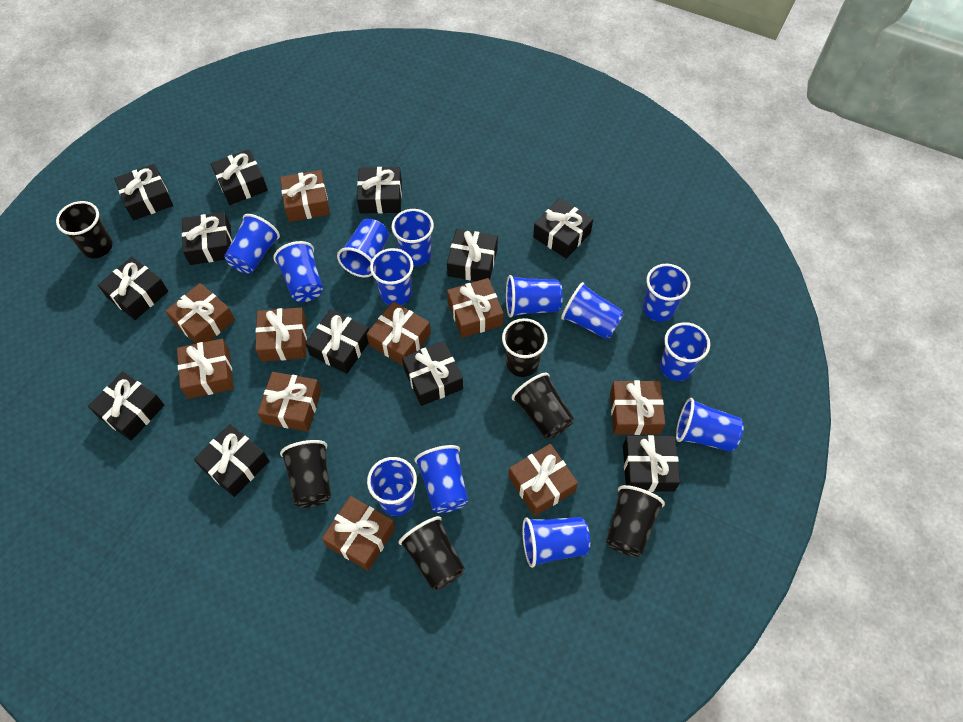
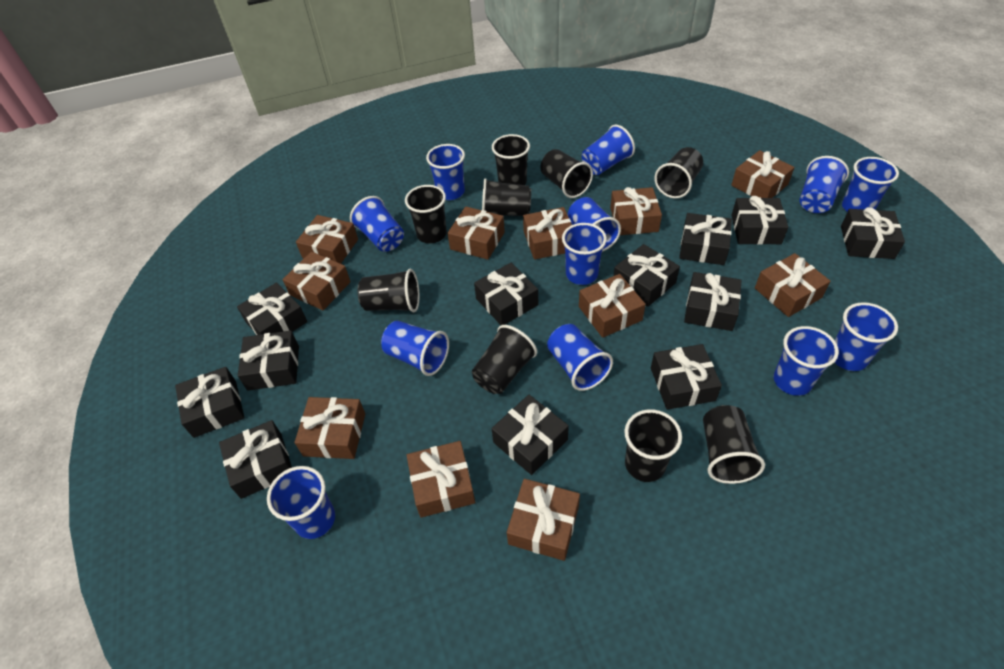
black cup: 6 -> 9
blue cup: 13 -> 12
brown gift: 10 -> 11

